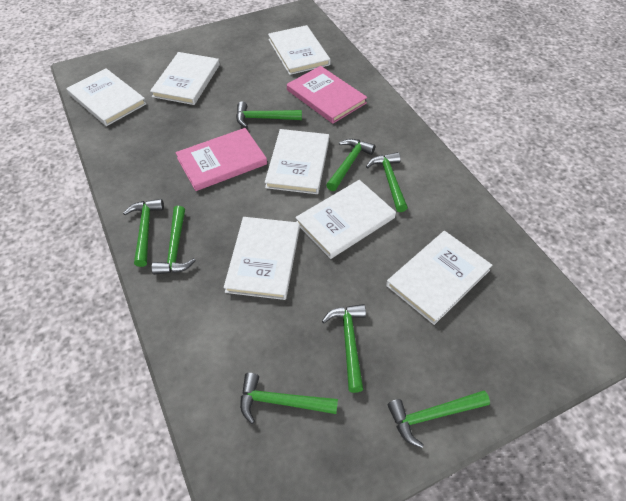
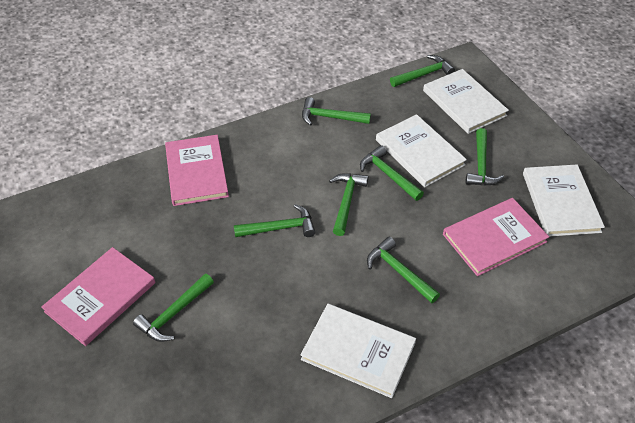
pink book: 2 -> 3
white book: 7 -> 4

